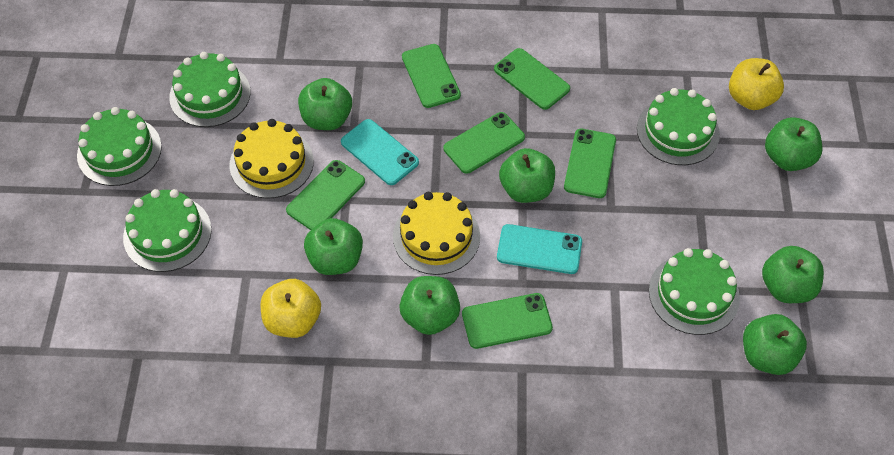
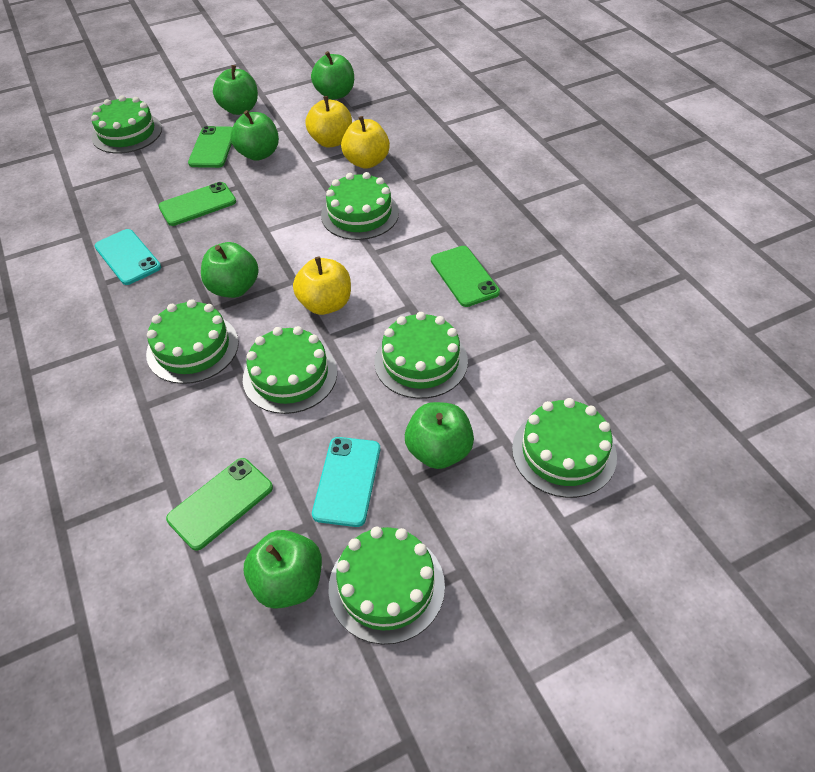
green apple: 7 -> 6
green cake: 5 -> 7
green phone: 6 -> 4
yellow apple: 2 -> 3
yellow cake: 2 -> 0

